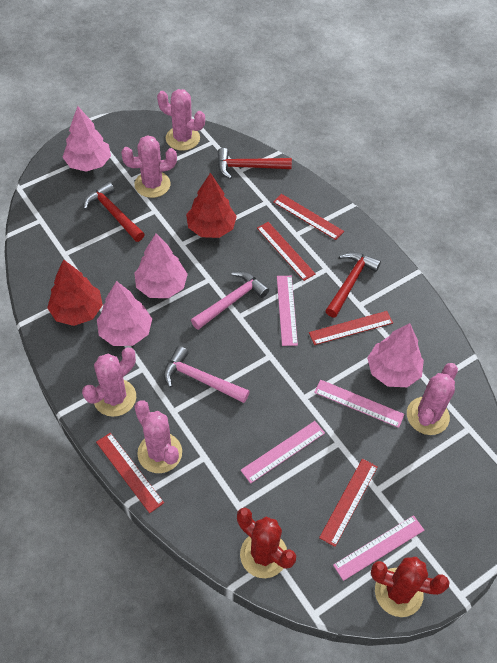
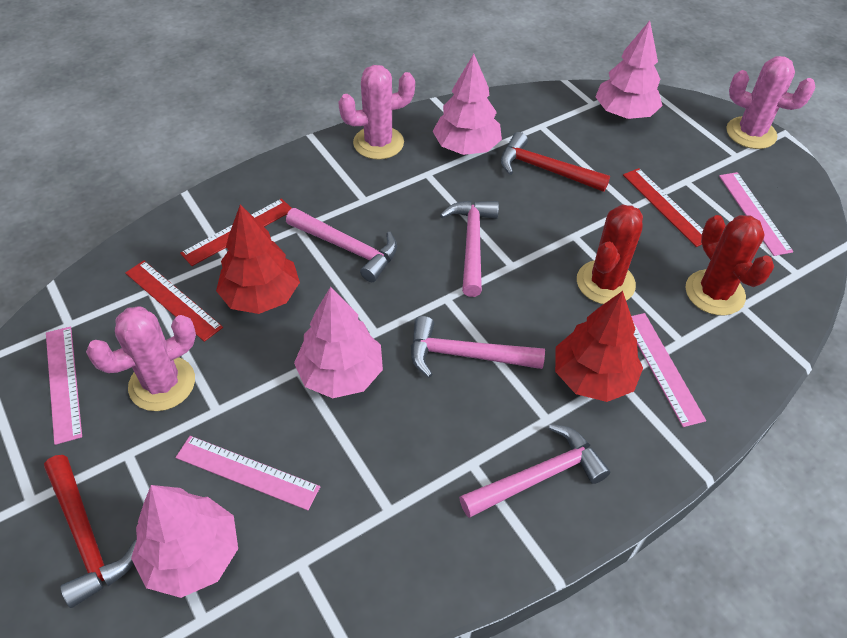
pink cactus: 5 -> 3
pink hammer: 2 -> 4
red hammer: 3 -> 2
red ruler: 5 -> 3

